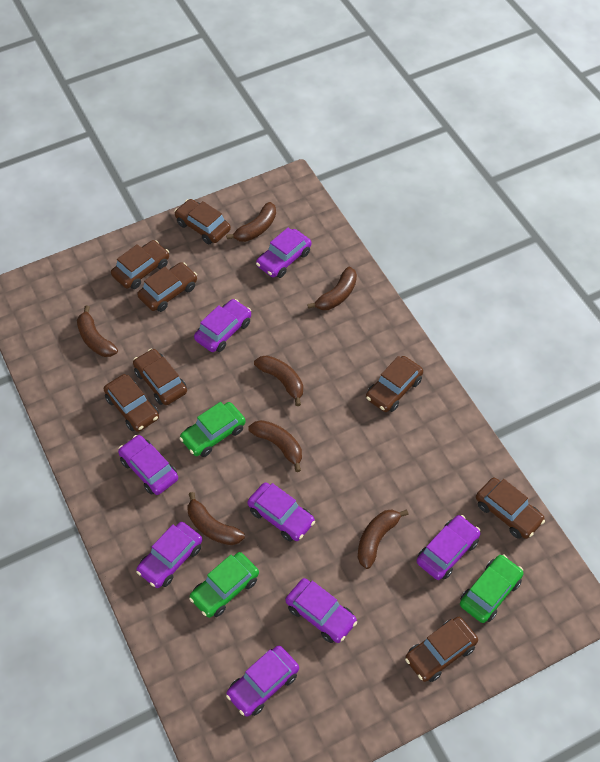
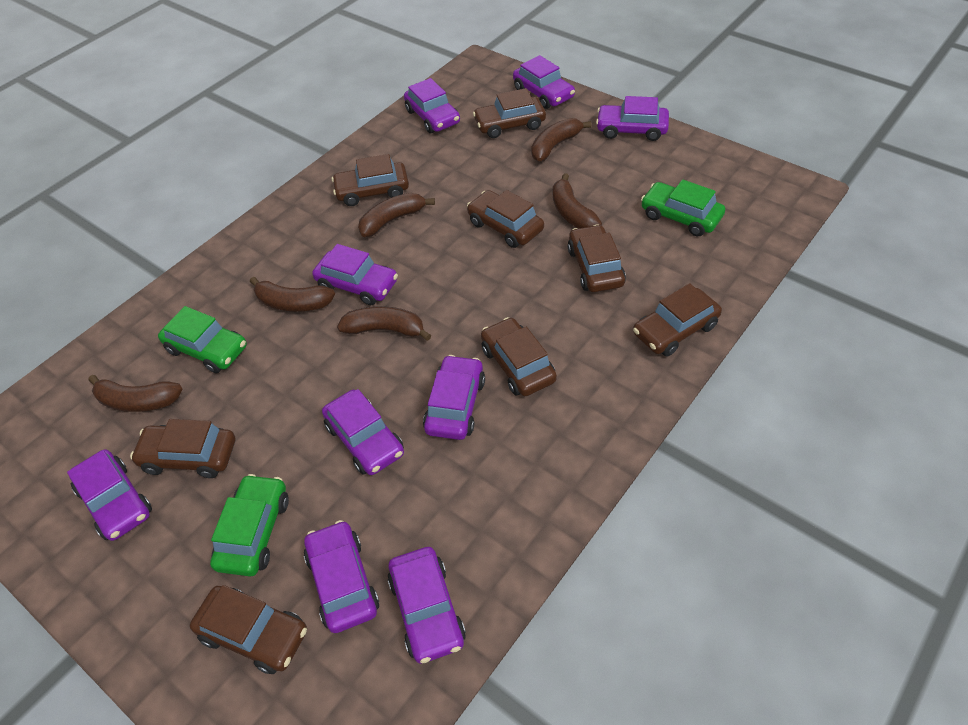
brown banana: 7 -> 6
purple car: 8 -> 9

